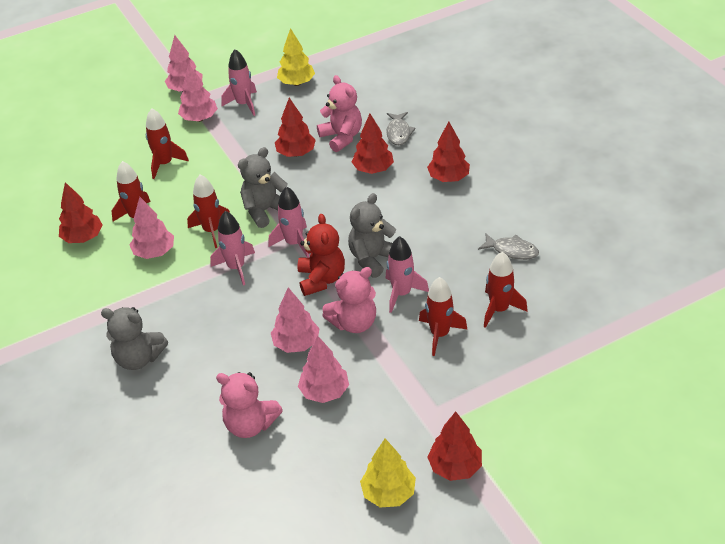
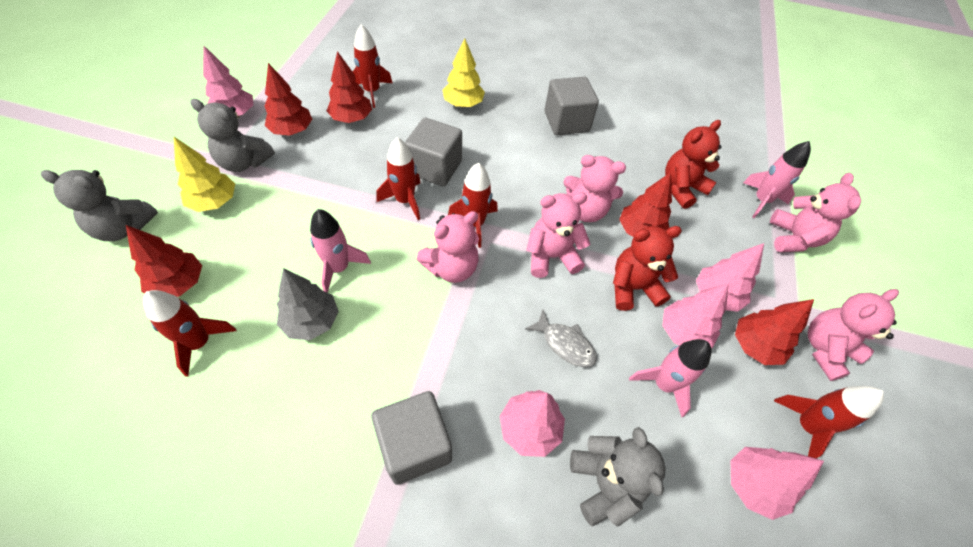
grey cube: 0 -> 3
grey fish: 2 -> 1
grey tree: 0 -> 1
pink rocket: 4 -> 3
pink teddy bear: 3 -> 5
red teddy bear: 1 -> 2

